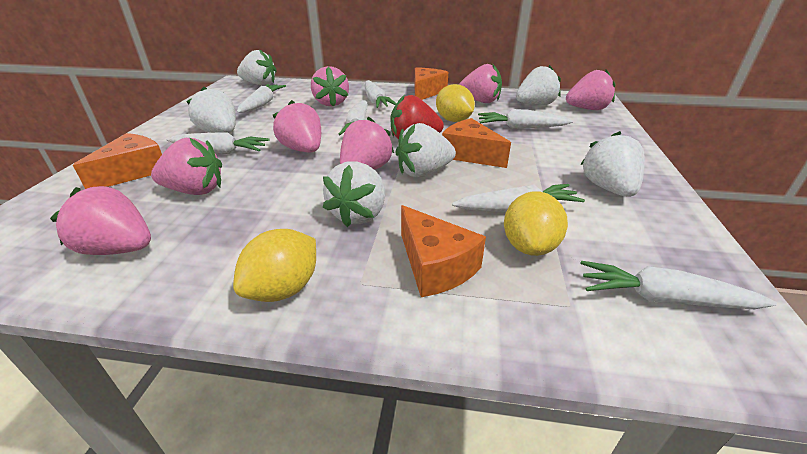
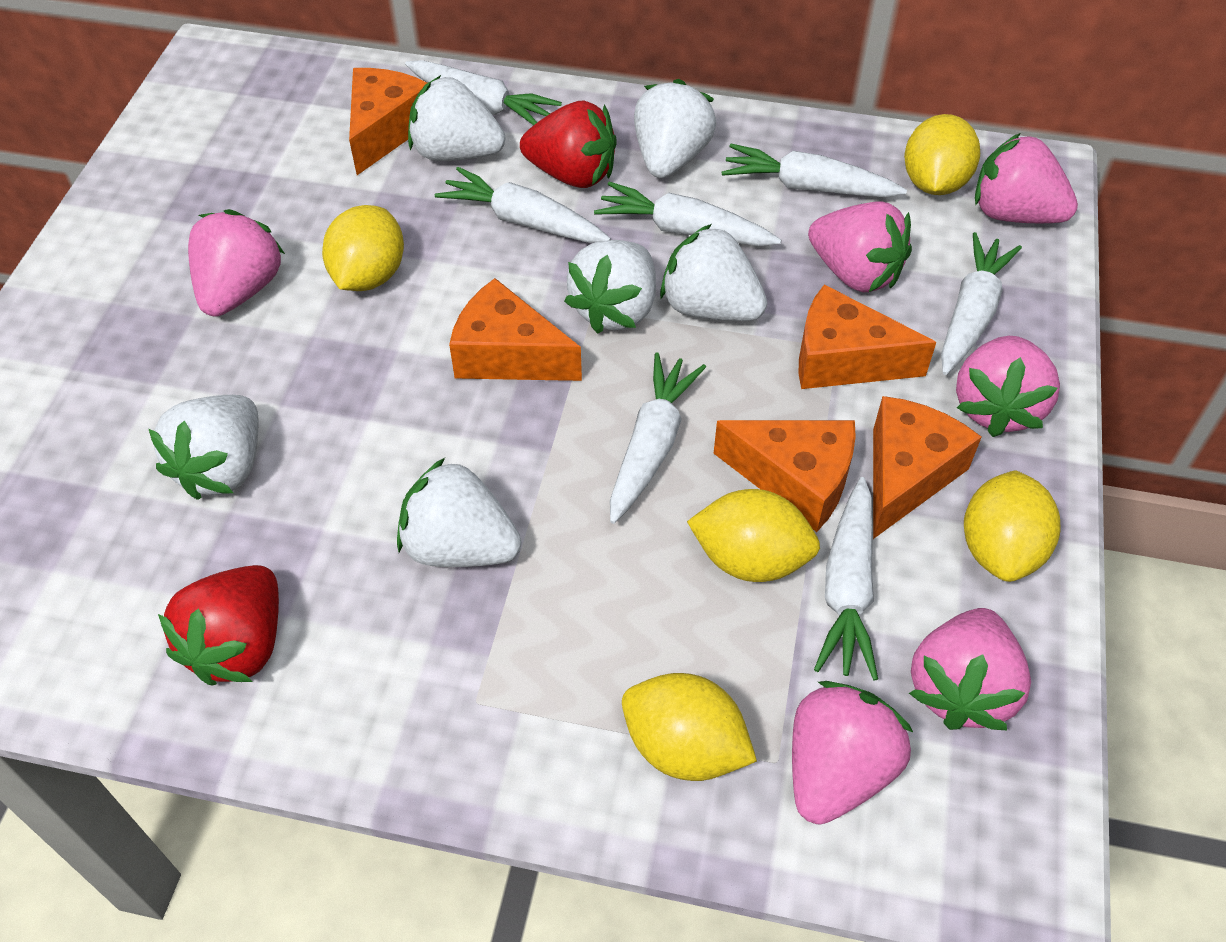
orange cheese: 4 -> 5
pink strawberry: 7 -> 6
red strawberry: 1 -> 2
yellow lemon: 3 -> 5

